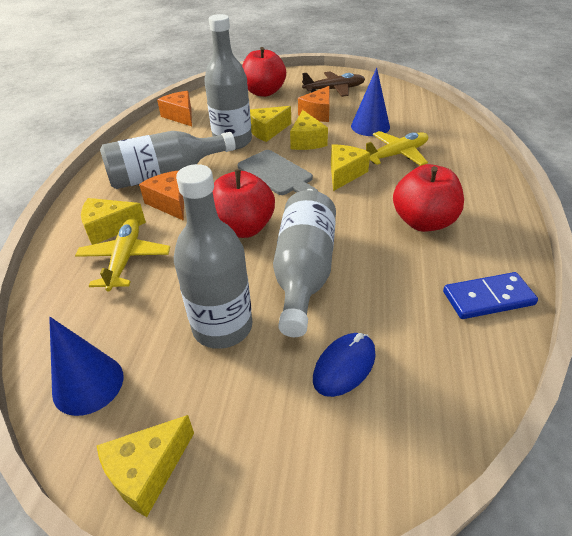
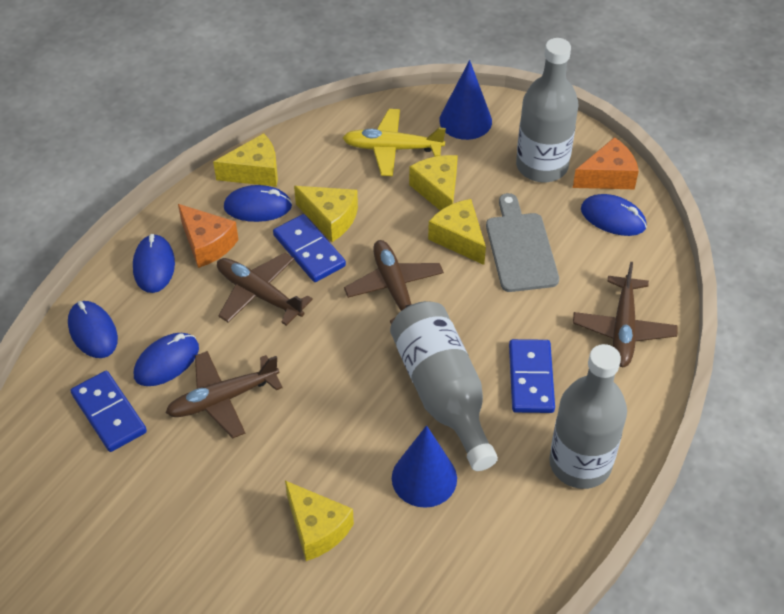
blue domino: 1 -> 3
blue mouse: 1 -> 5
brown plane: 1 -> 4
grey bottle: 4 -> 3
orange cheese: 3 -> 2
red apple: 3 -> 0
yellow plane: 2 -> 1

